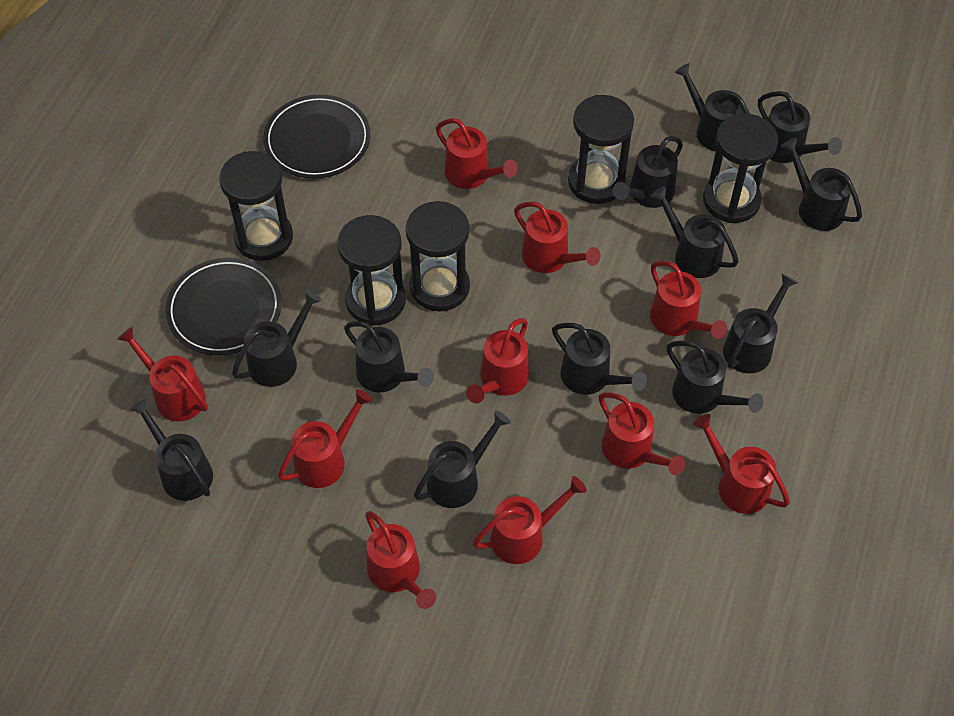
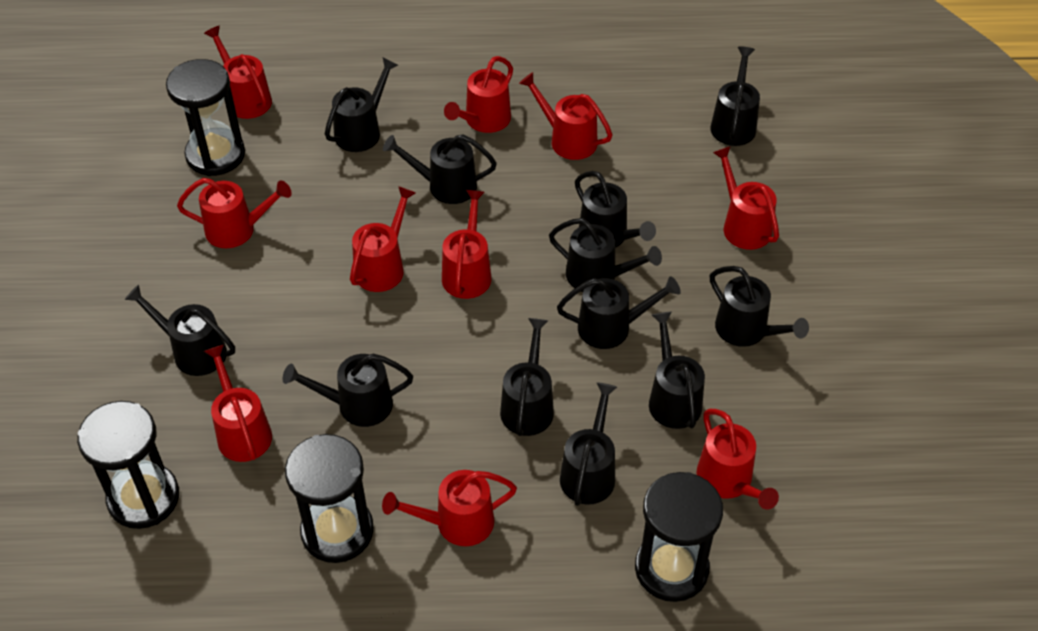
black hourglass: 5 -> 4
black plate: 2 -> 0

